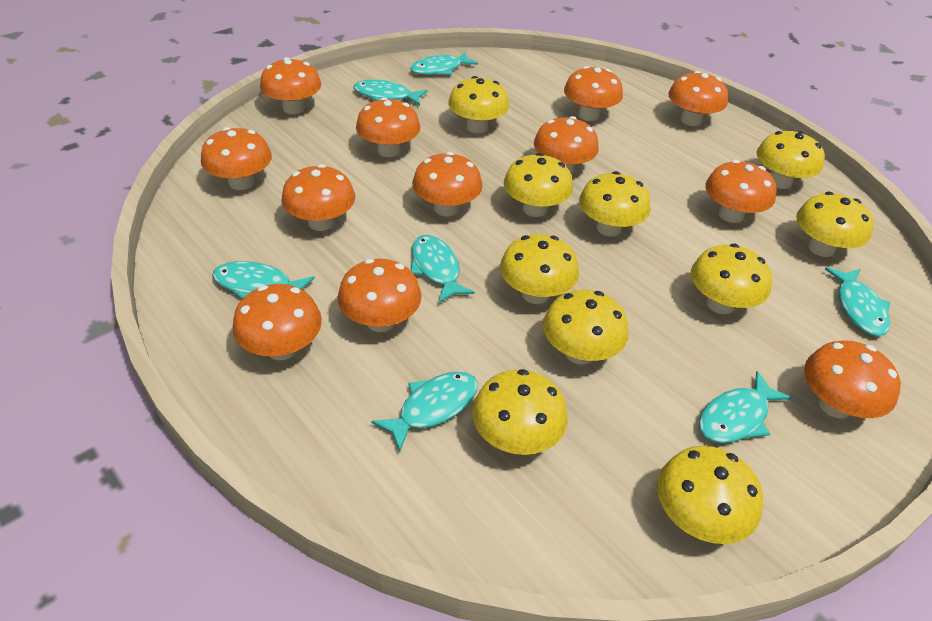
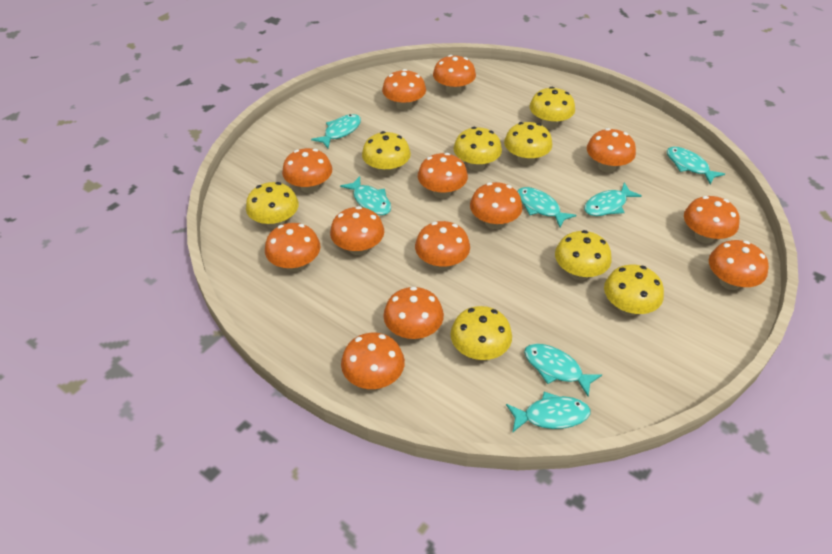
orange mushroom: 12 -> 13
yellow mushroom: 10 -> 8

